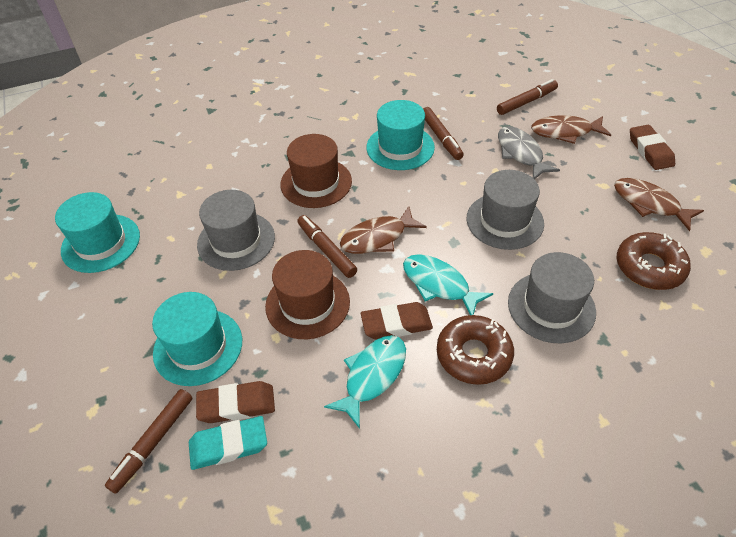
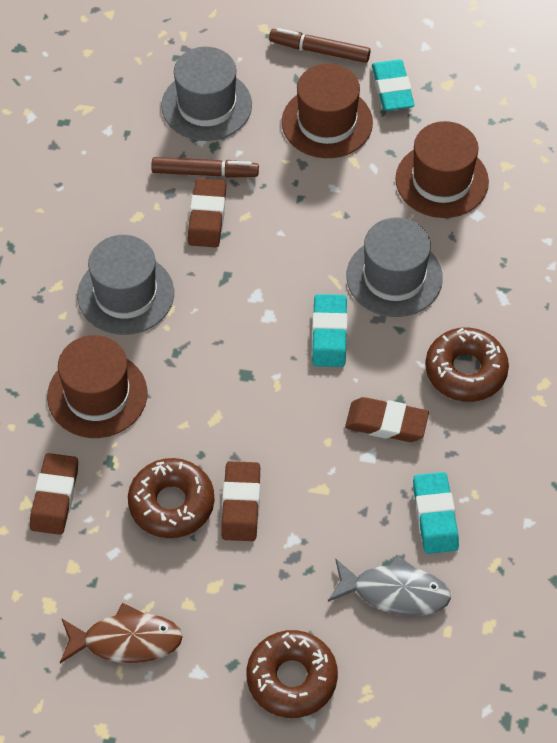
brown donut: 2 -> 3
brown eraser: 3 -> 4
brown fish: 3 -> 1
brown hat: 2 -> 3
brown marker: 4 -> 2
turquoise eraser: 1 -> 3
turquoise fish: 2 -> 0
turquoise hat: 3 -> 0

